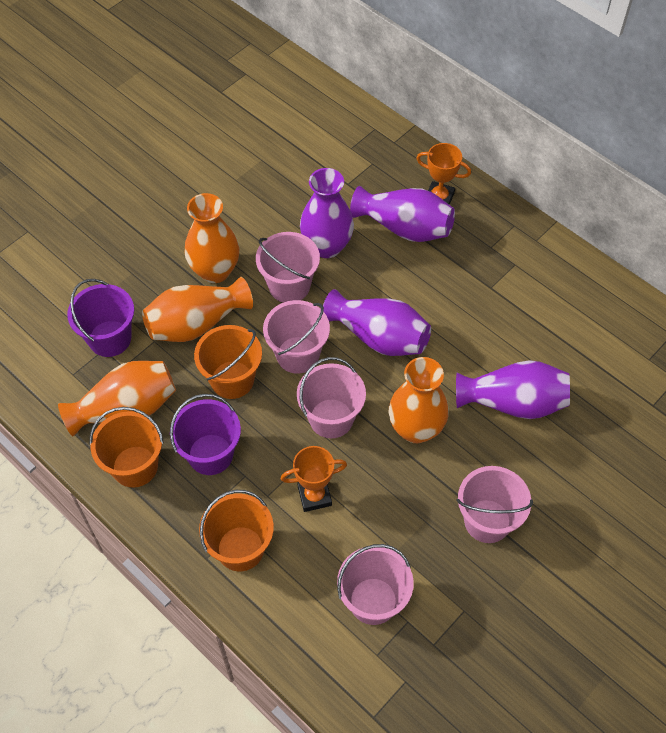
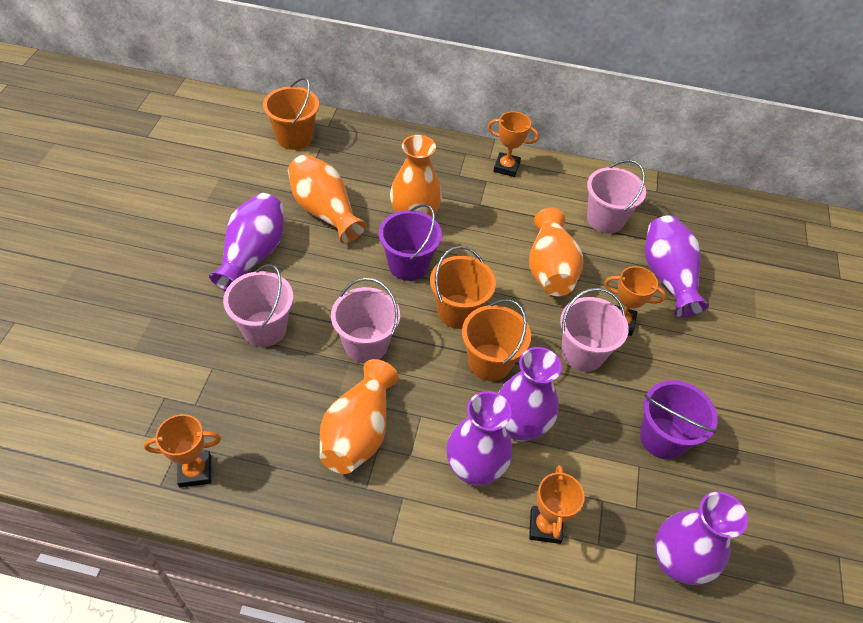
orange trophy: 2 -> 4
pink bucket: 5 -> 4
purple vase: 4 -> 5

